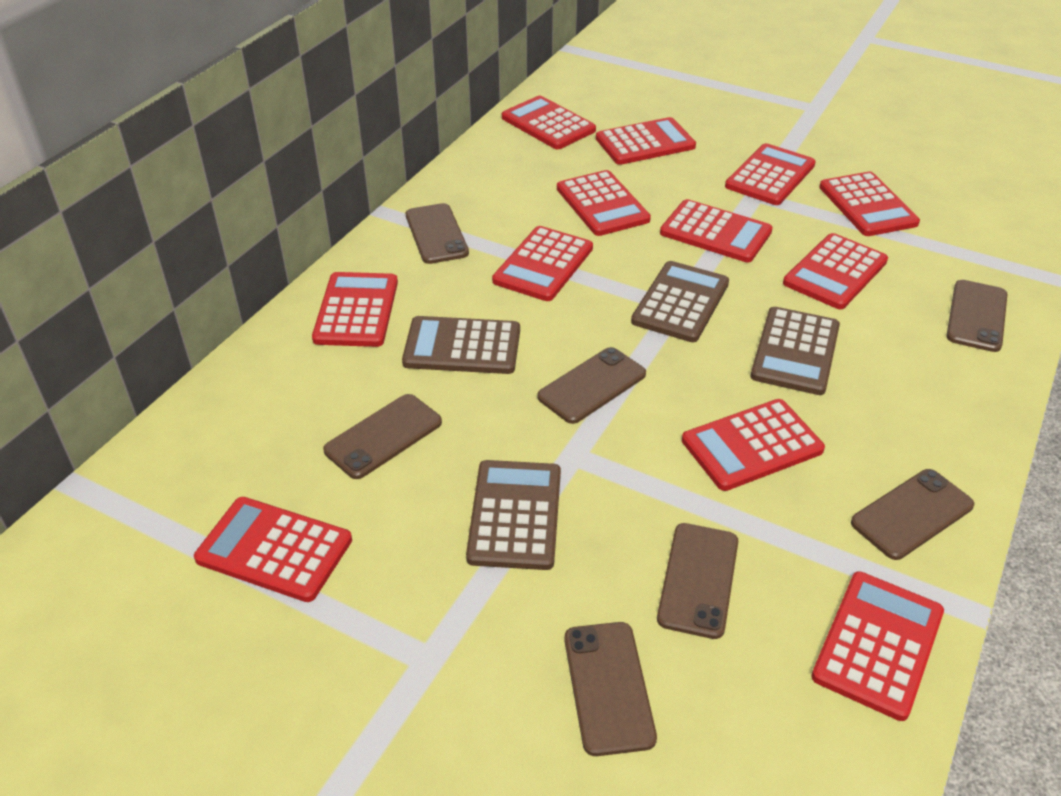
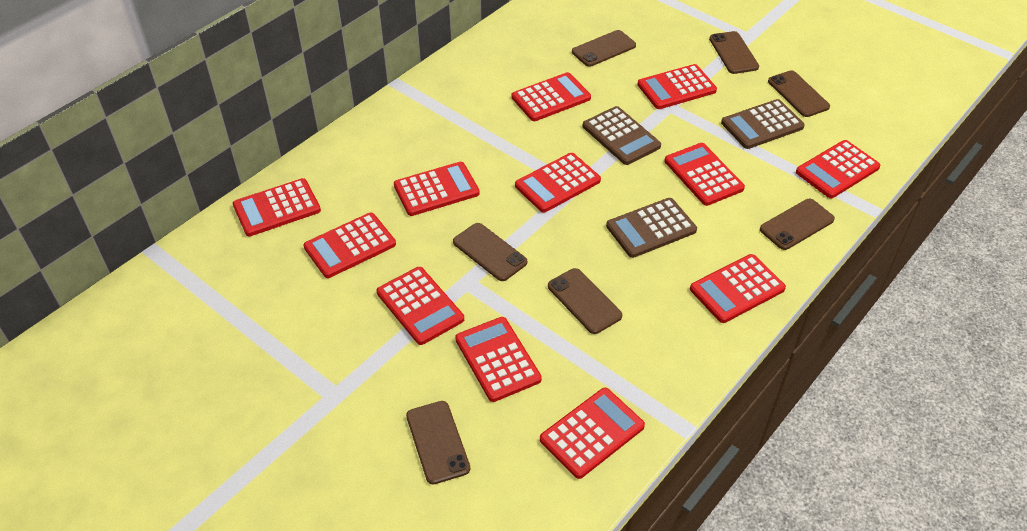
brown calculator: 4 -> 3

